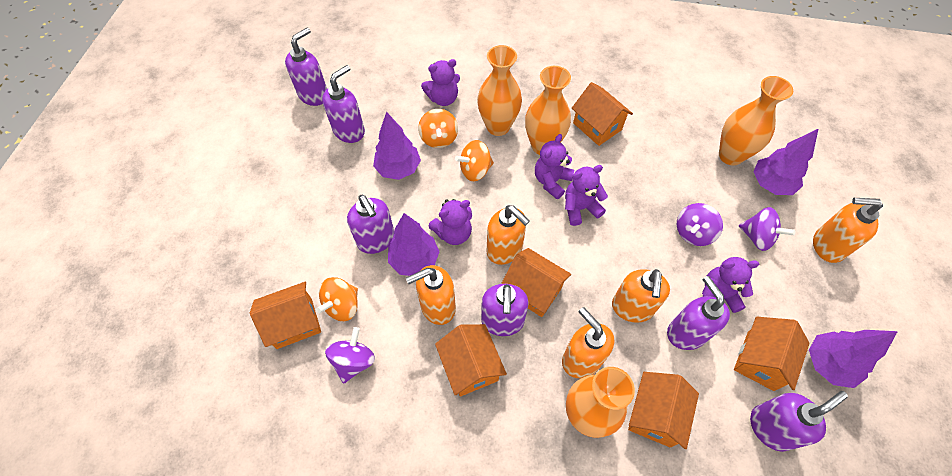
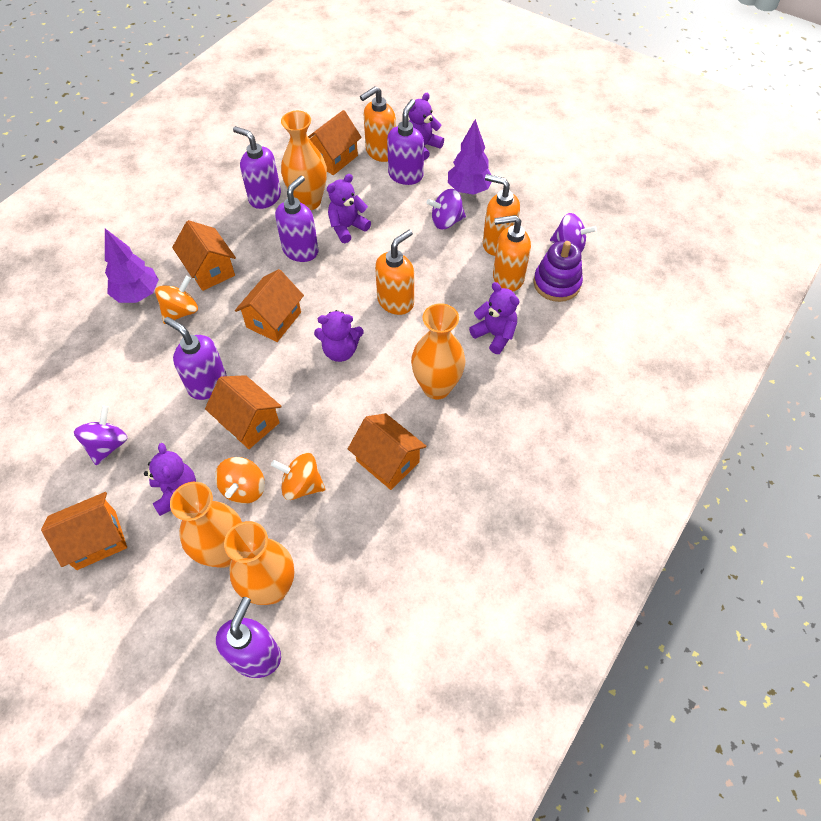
orange soap dispenser: 5 -> 4
purple soap dispenser: 6 -> 5
purple stacking toy: 0 -> 1
purple tree: 4 -> 2

